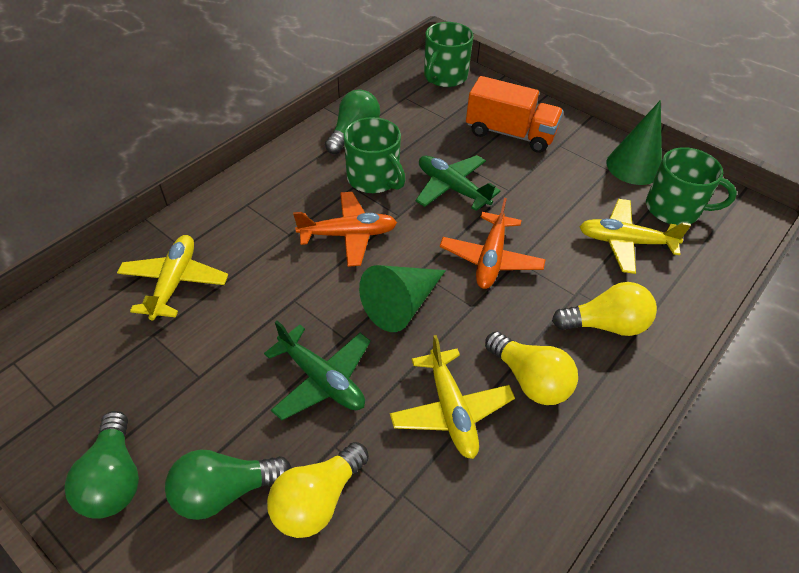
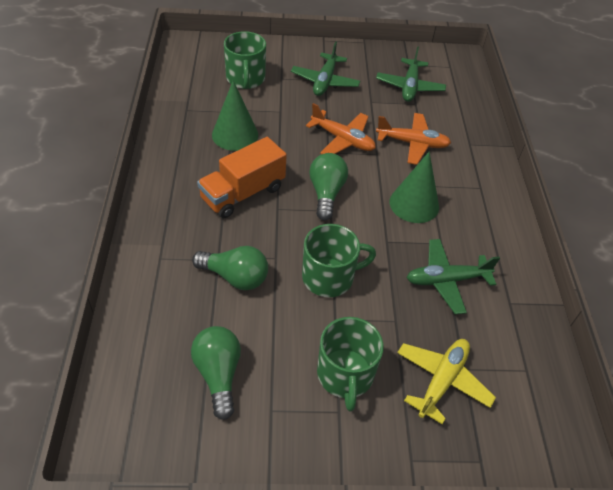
green plane: 2 -> 3
yellow light bulb: 3 -> 0
yellow plane: 3 -> 1

